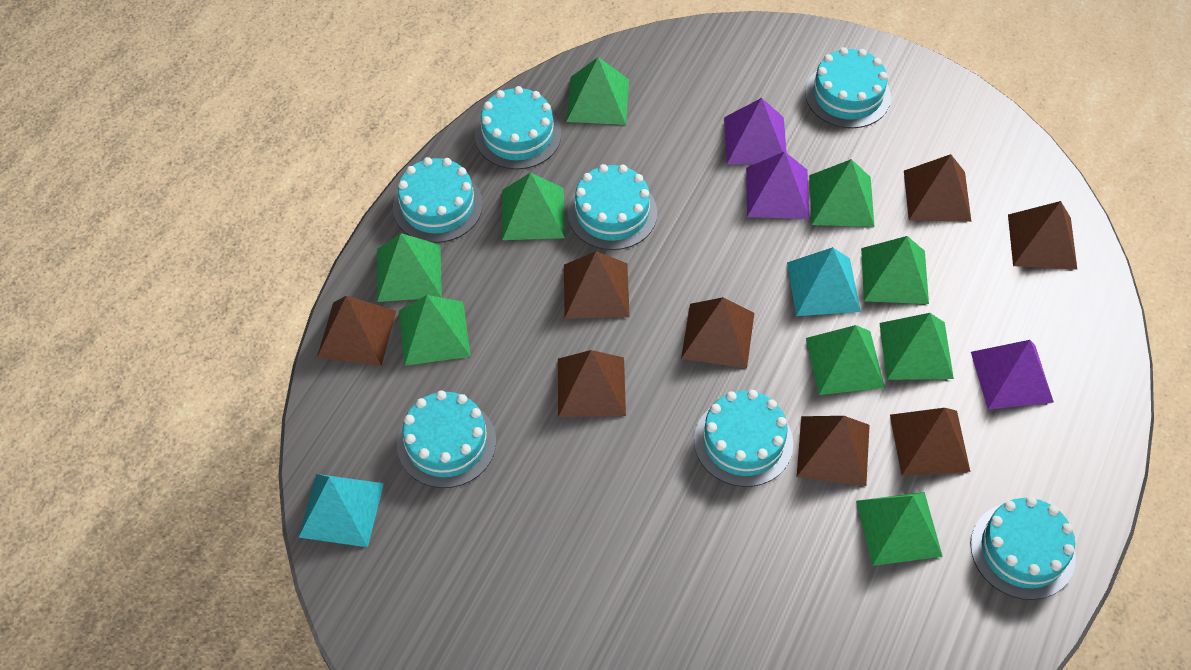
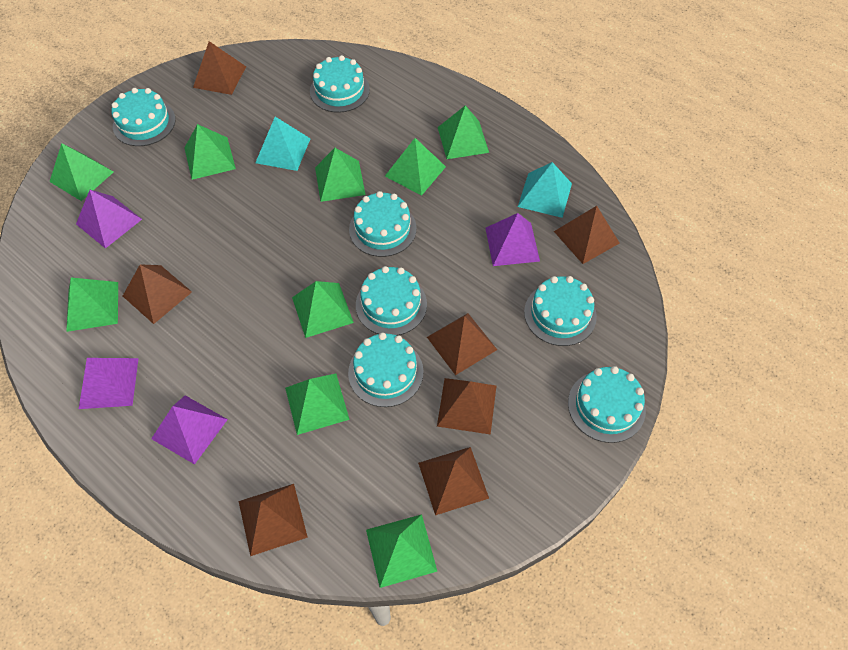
brown pyramid: 8 -> 7
purple pyramid: 3 -> 4

